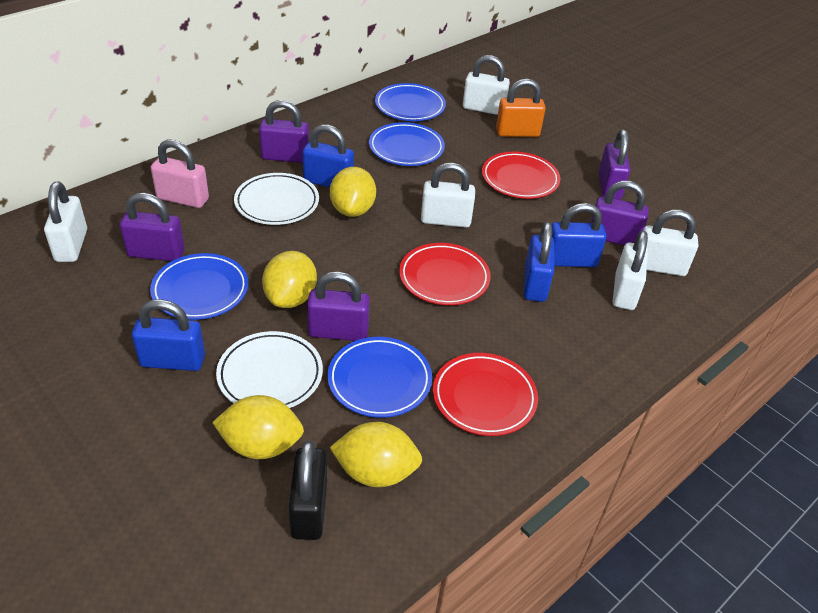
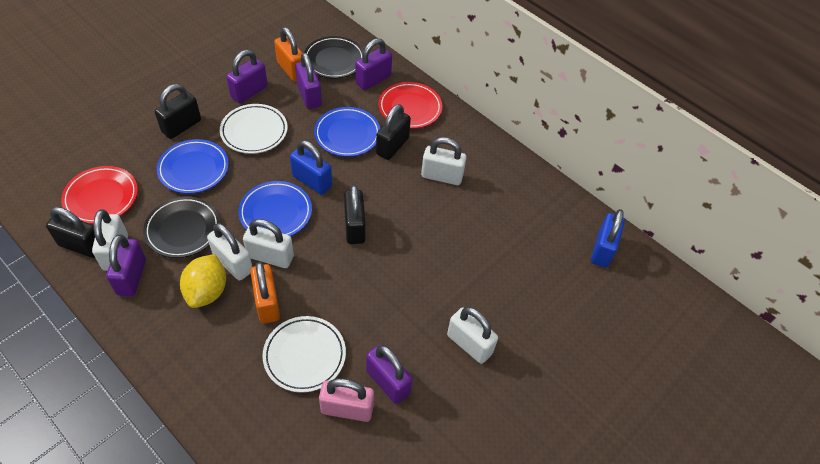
black padlock: 1 -> 4
black plate: 0 -> 2
blue padlock: 4 -> 2
blue plate: 4 -> 3
orange padlock: 1 -> 2
red plate: 3 -> 2
yellow lemon: 4 -> 1

